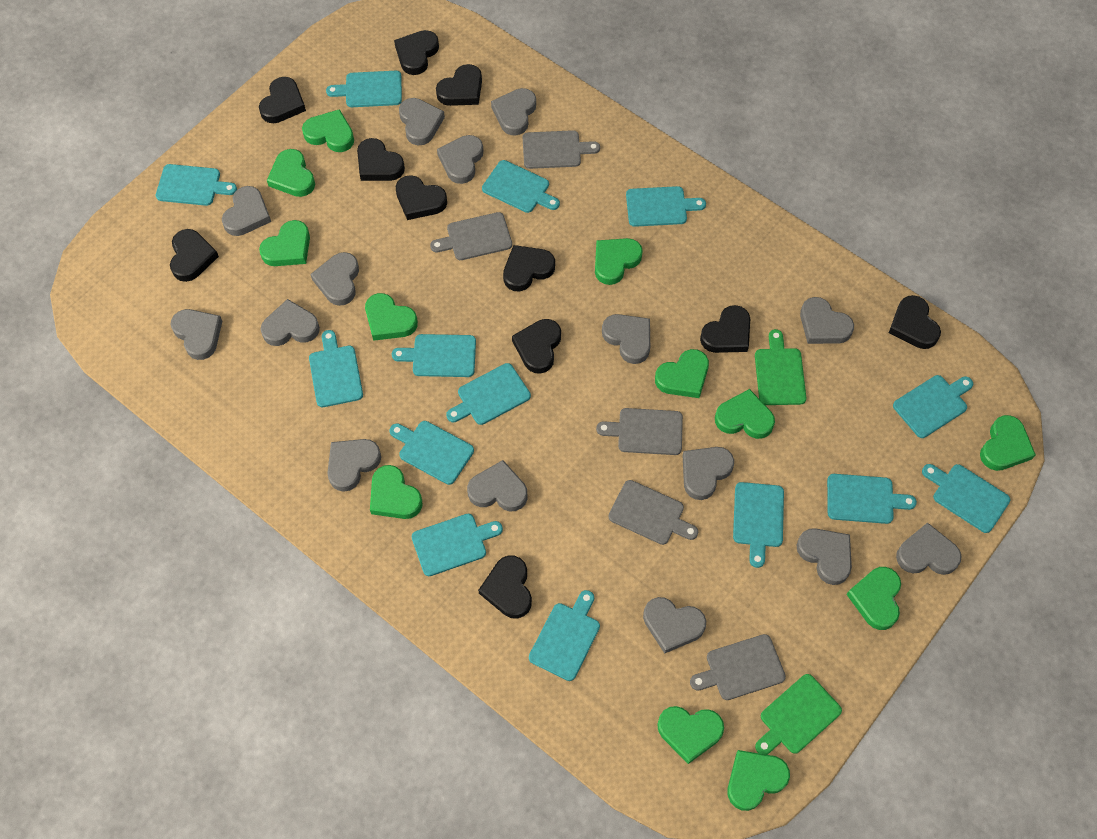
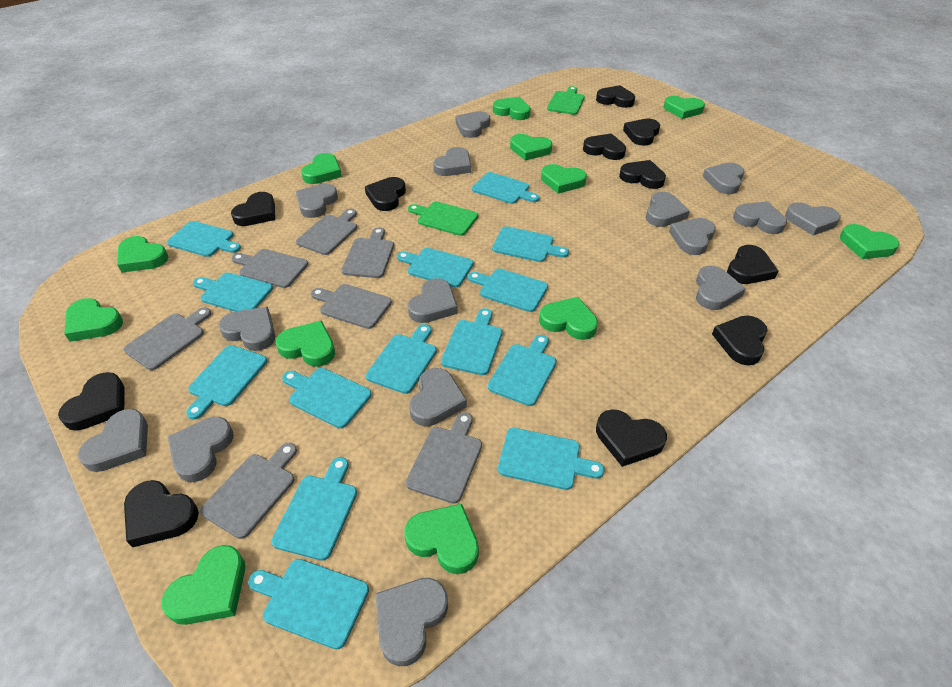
grey cutting board: 5 -> 7

